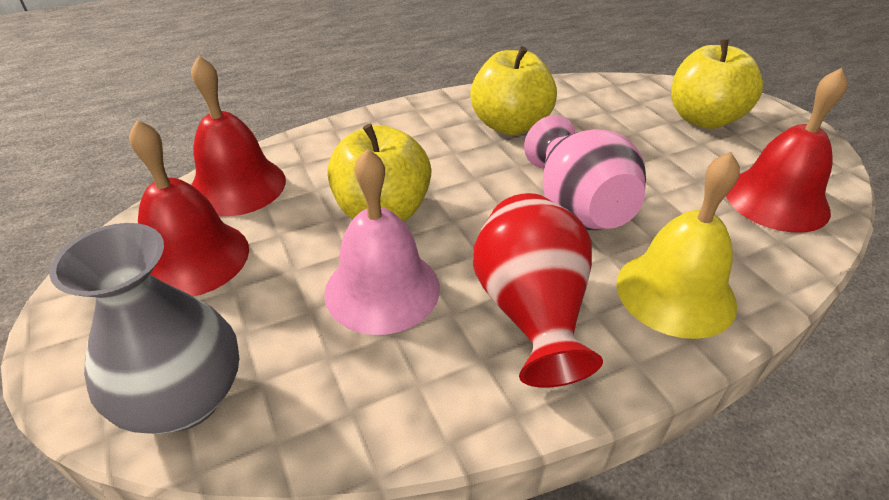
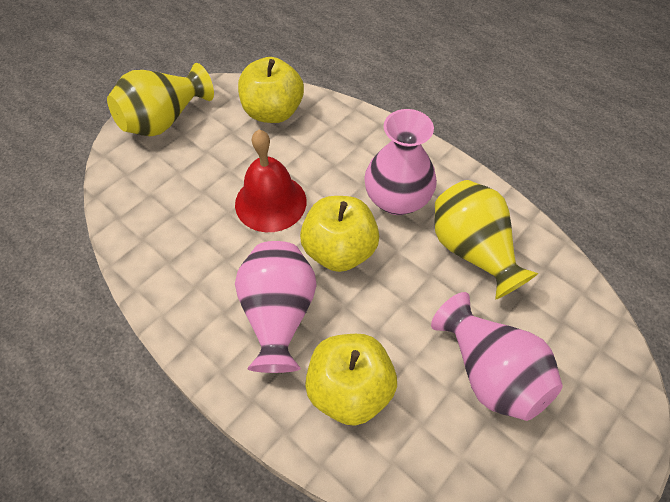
grey vase: 1 -> 0
pink bell: 1 -> 0
pink vase: 1 -> 3
red bell: 3 -> 1
red vase: 1 -> 0
yellow bell: 1 -> 0
yellow vase: 0 -> 2

